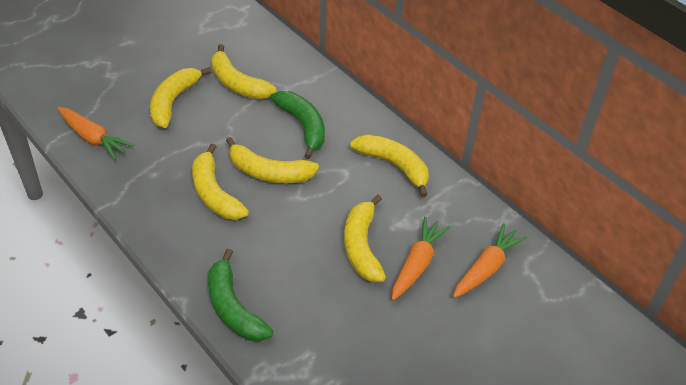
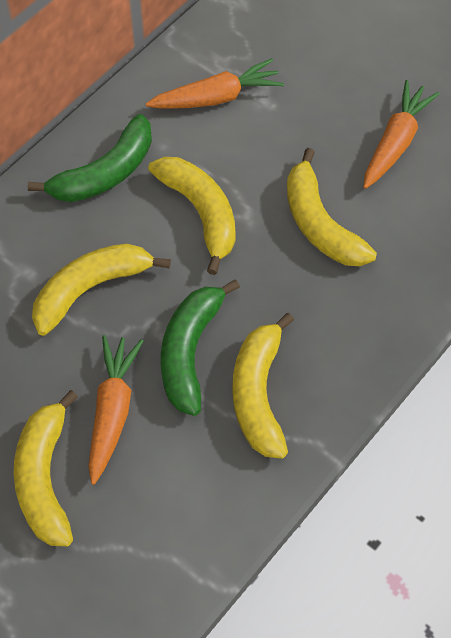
yellow banana: 6 -> 5

